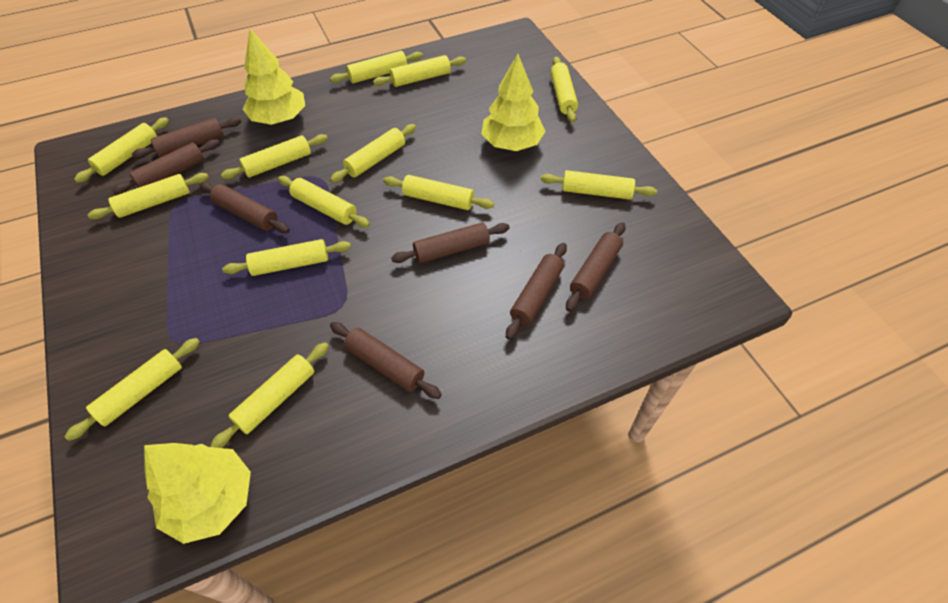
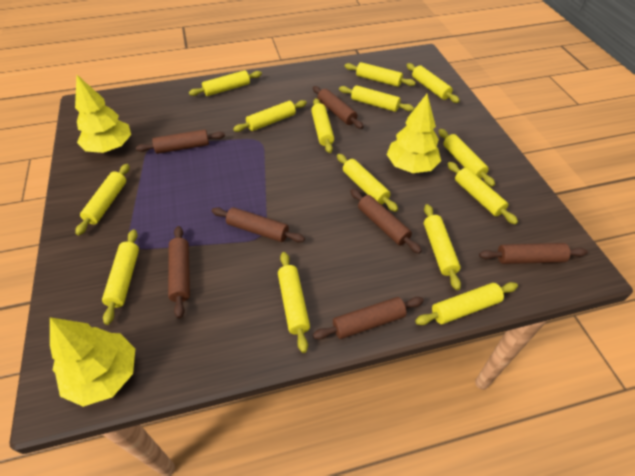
yellow rolling pin: 13 -> 14

